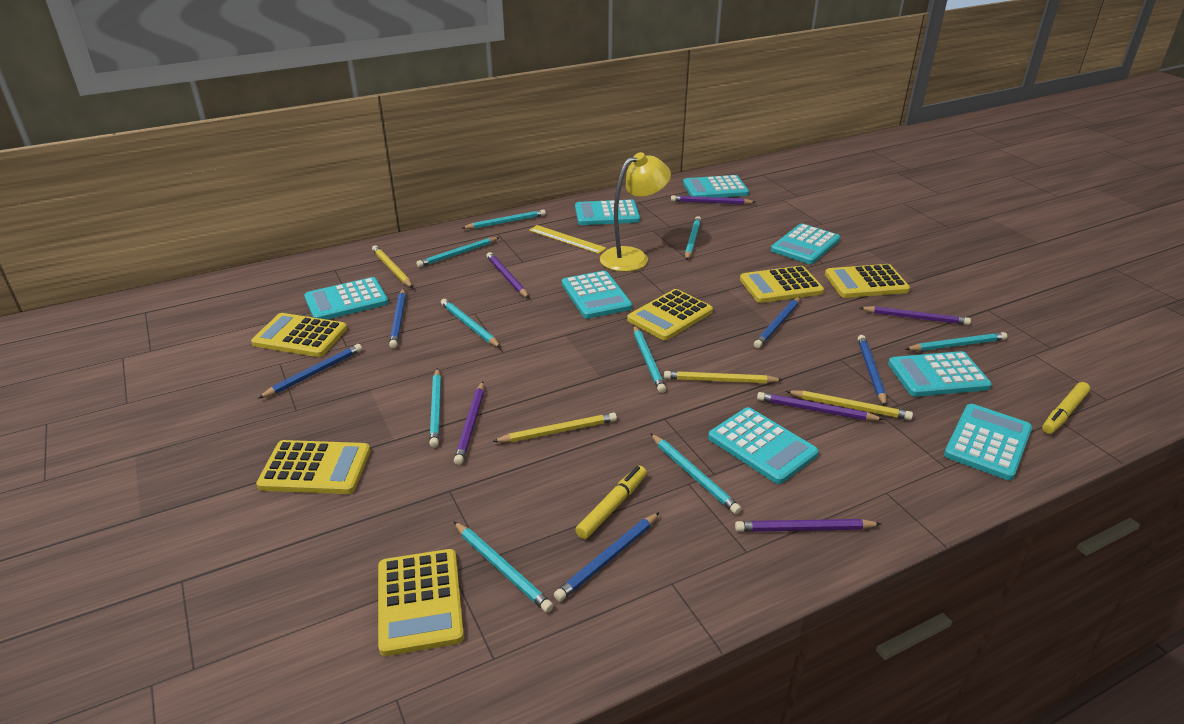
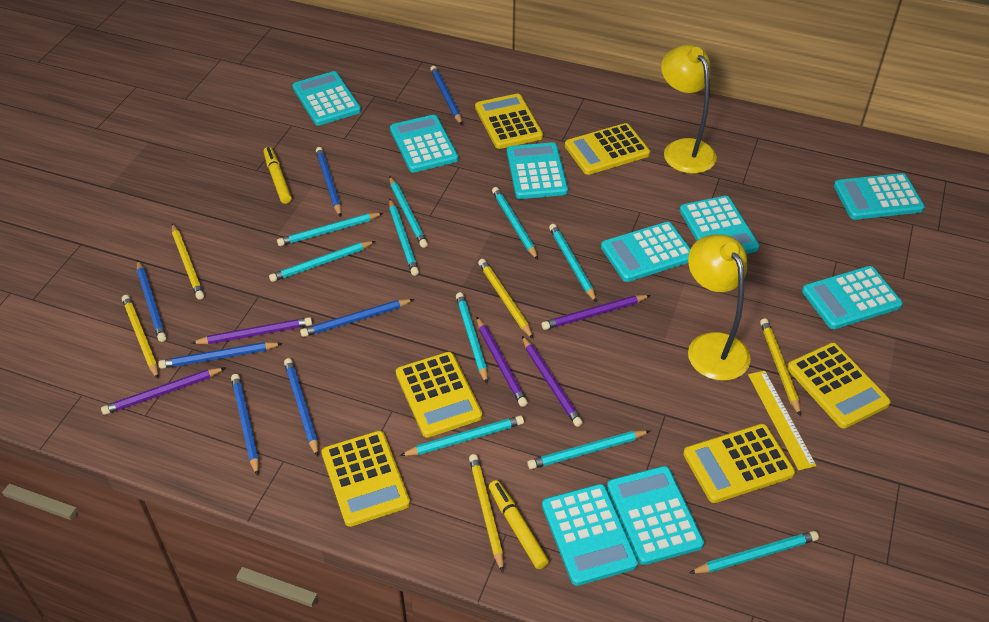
blue pencil: 5 -> 7
purple pencil: 6 -> 5
turquoise calculator: 8 -> 9
turquoise pencil: 9 -> 10
yellow lamp: 1 -> 2
yellow pencil: 4 -> 5

